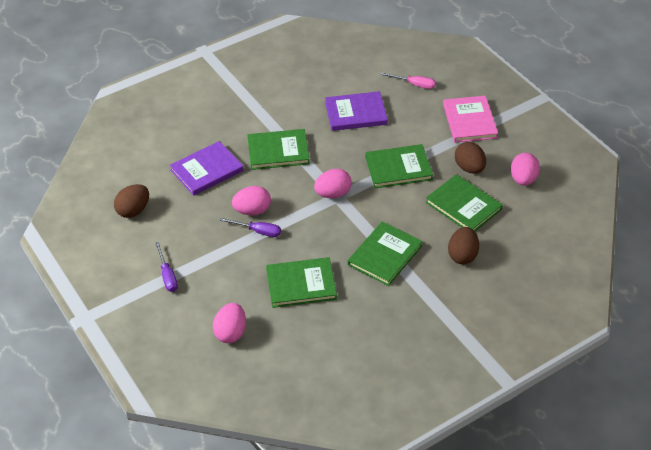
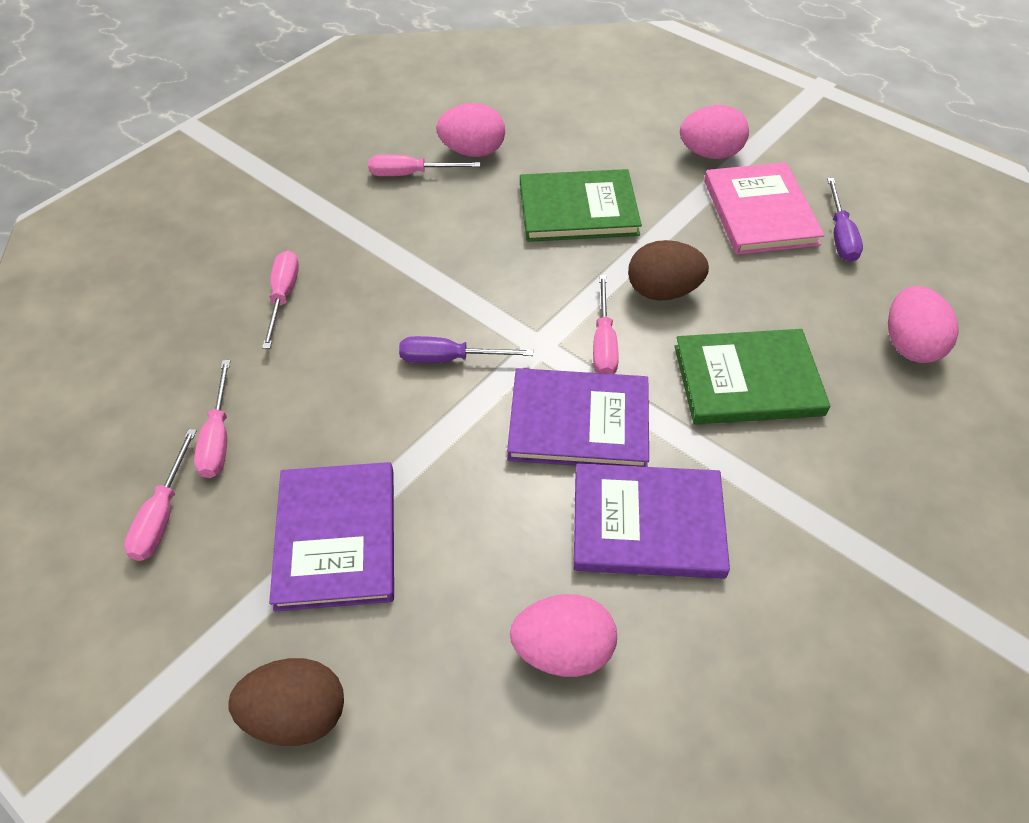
brown egg: 3 -> 2
green book: 5 -> 2
pink screwdriver: 1 -> 5
purple book: 2 -> 3

